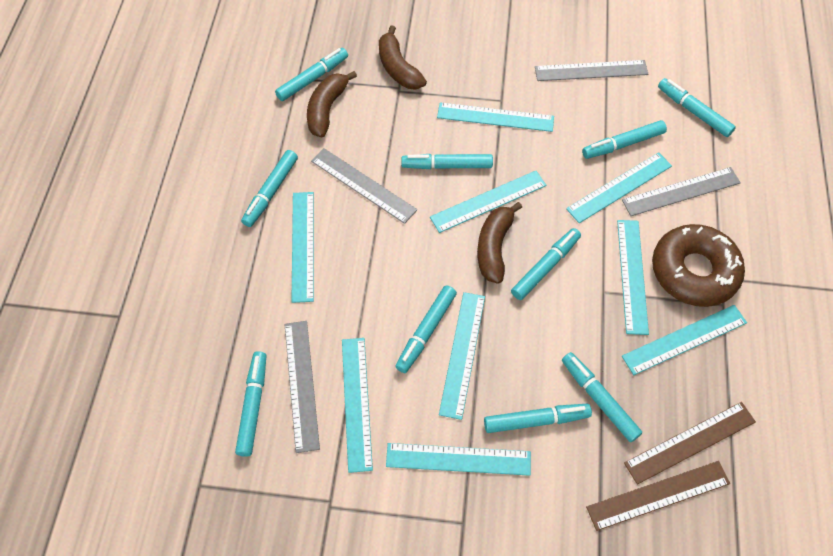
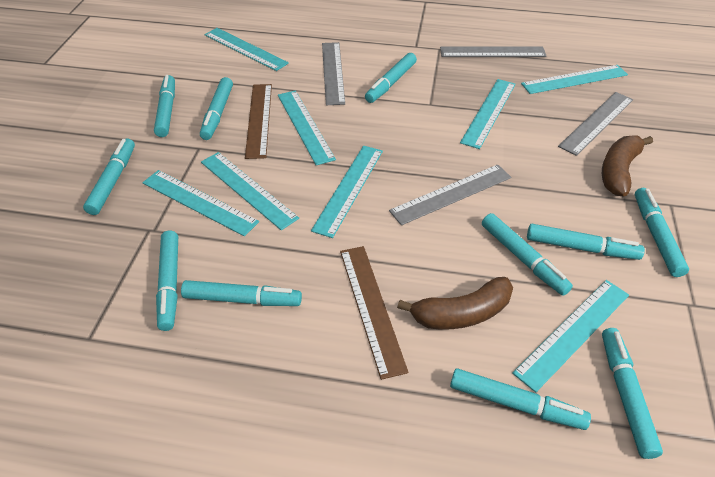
brown banana: 3 -> 2
brown donut: 1 -> 0
turquoise marker: 10 -> 11
turquoise ruler: 9 -> 8

